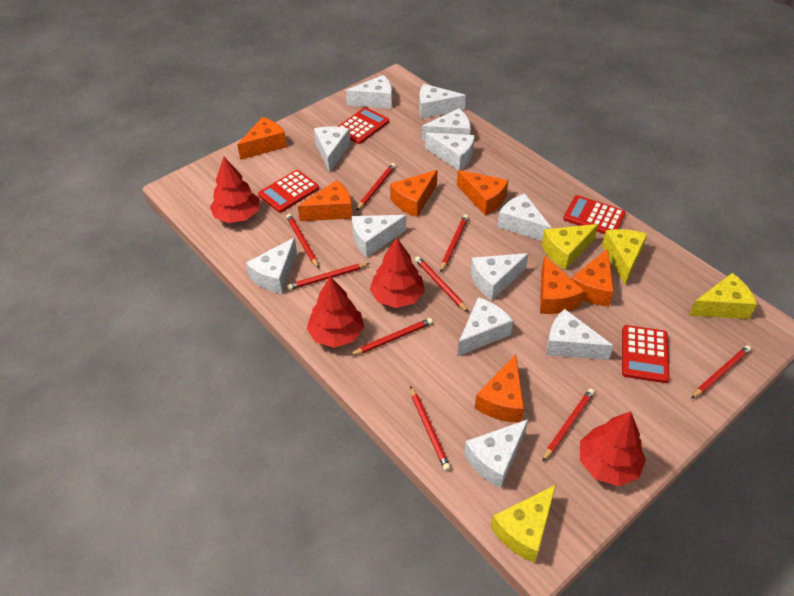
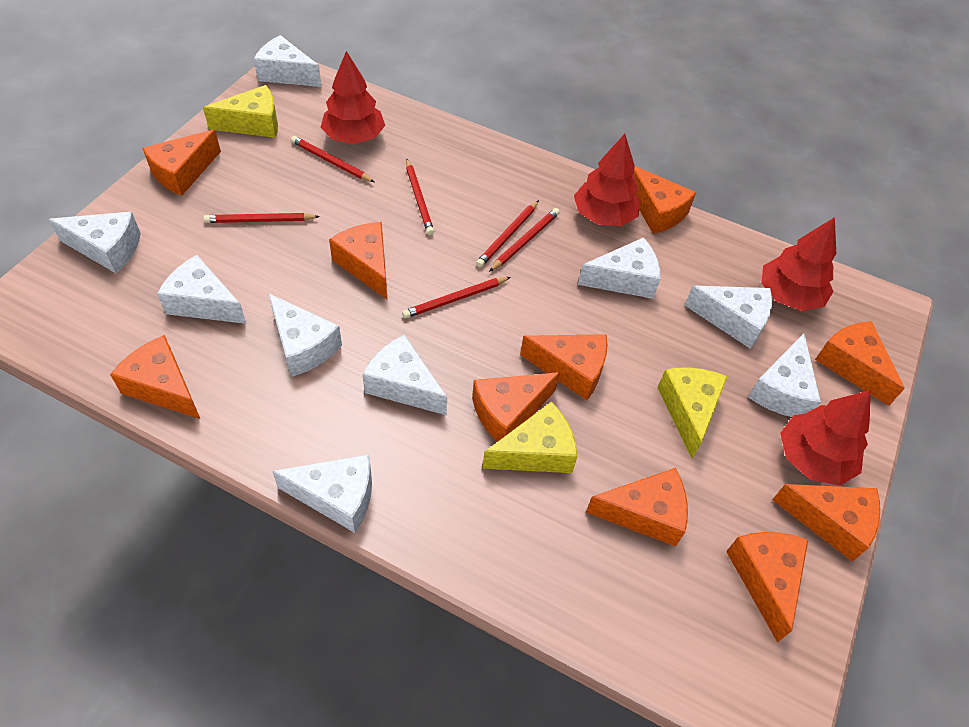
orange cheese: 7 -> 10
red calculator: 4 -> 0
red pencil: 9 -> 6
white cheese: 12 -> 9
yellow cheese: 4 -> 3

